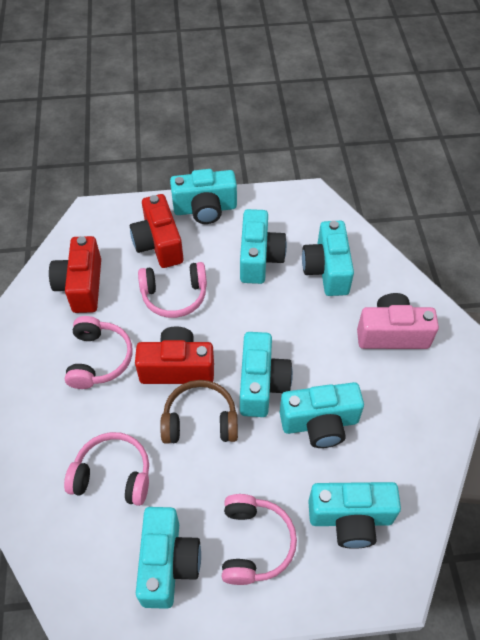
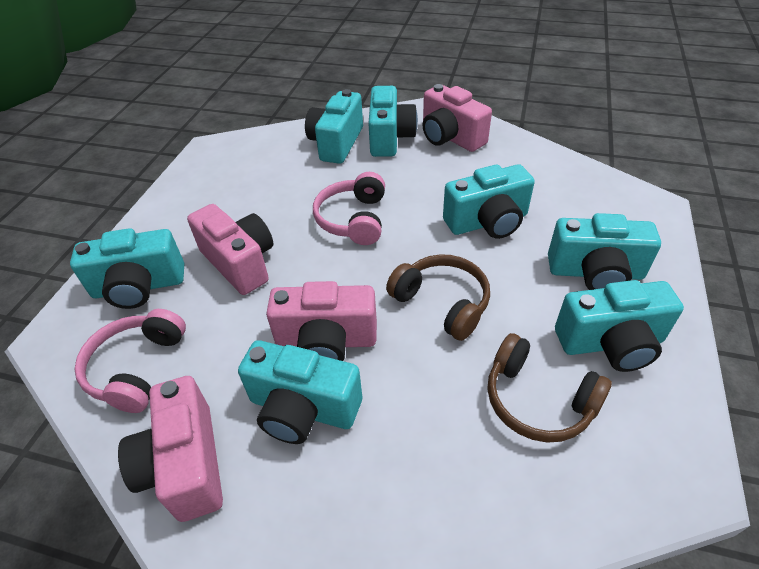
brown headphones: 1 -> 2
pink camera: 1 -> 4
pink headphones: 4 -> 2
red camera: 3 -> 0

